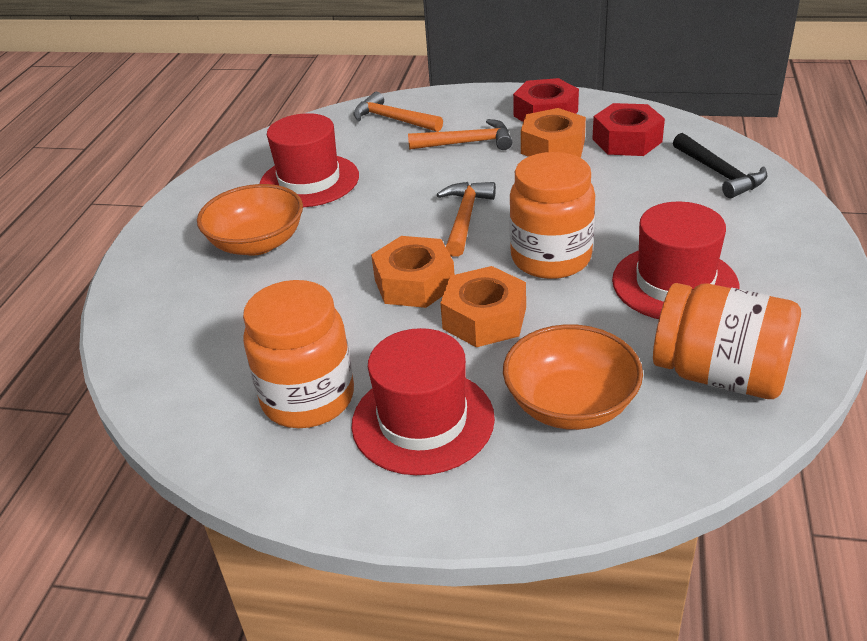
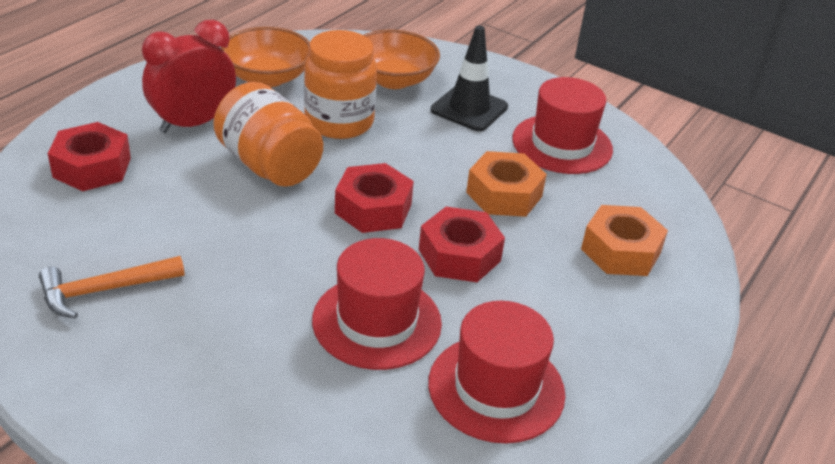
black hammer: 1 -> 0
black traffic cone: 0 -> 1
orange hammer: 3 -> 1
orange jar: 3 -> 2
orange nut: 3 -> 2
red clock: 0 -> 1
red nut: 2 -> 3

